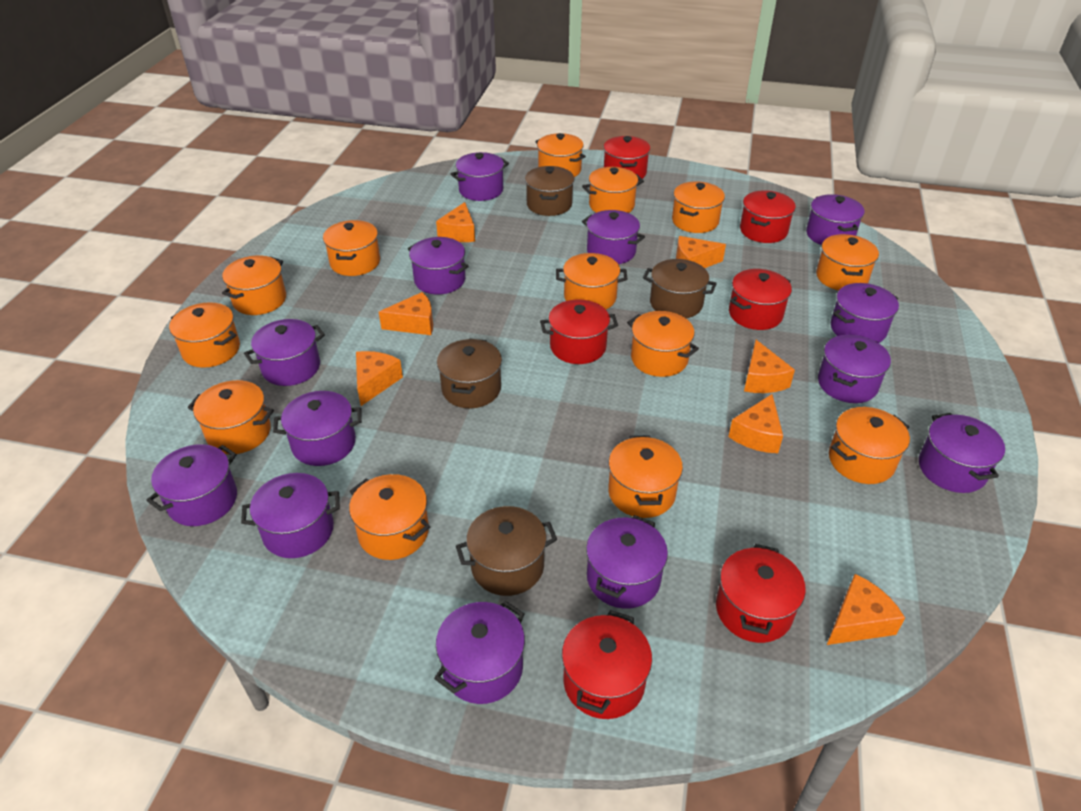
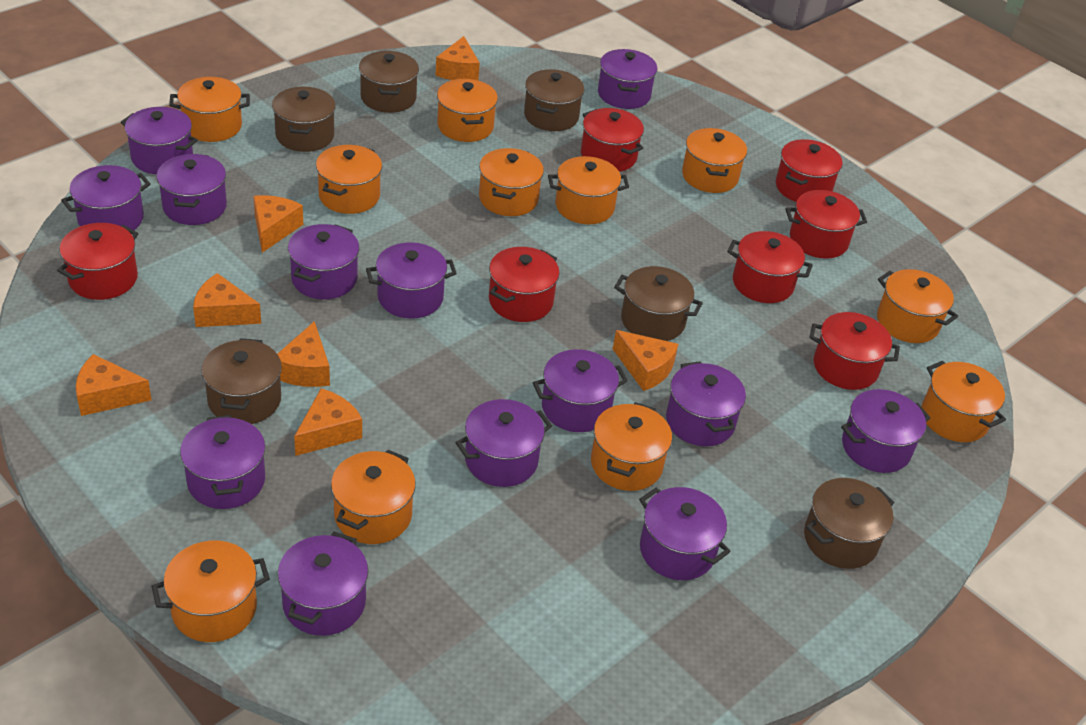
brown pot: 4 -> 6
orange pot: 13 -> 11
red pot: 6 -> 7

